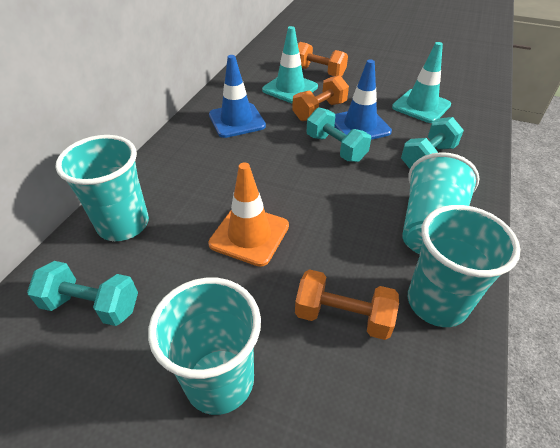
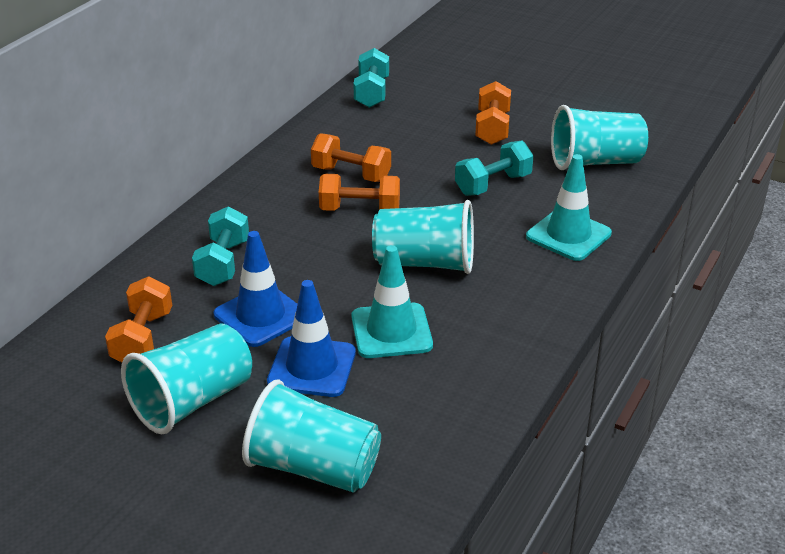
orange dumbbell: 3 -> 4
orange traffic cone: 1 -> 0

